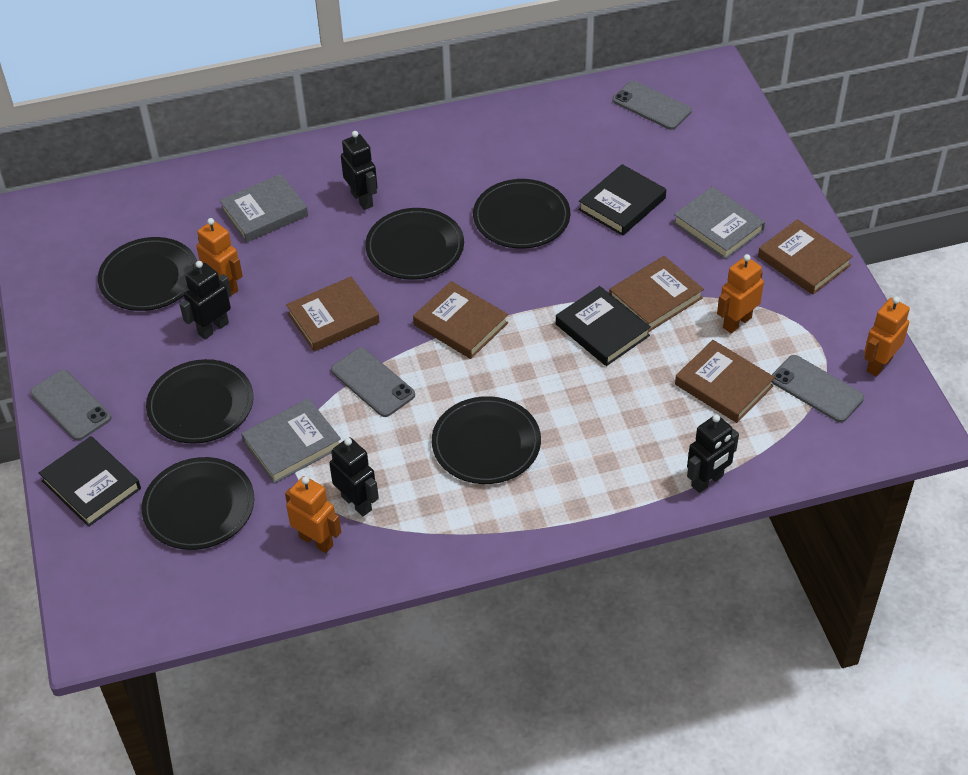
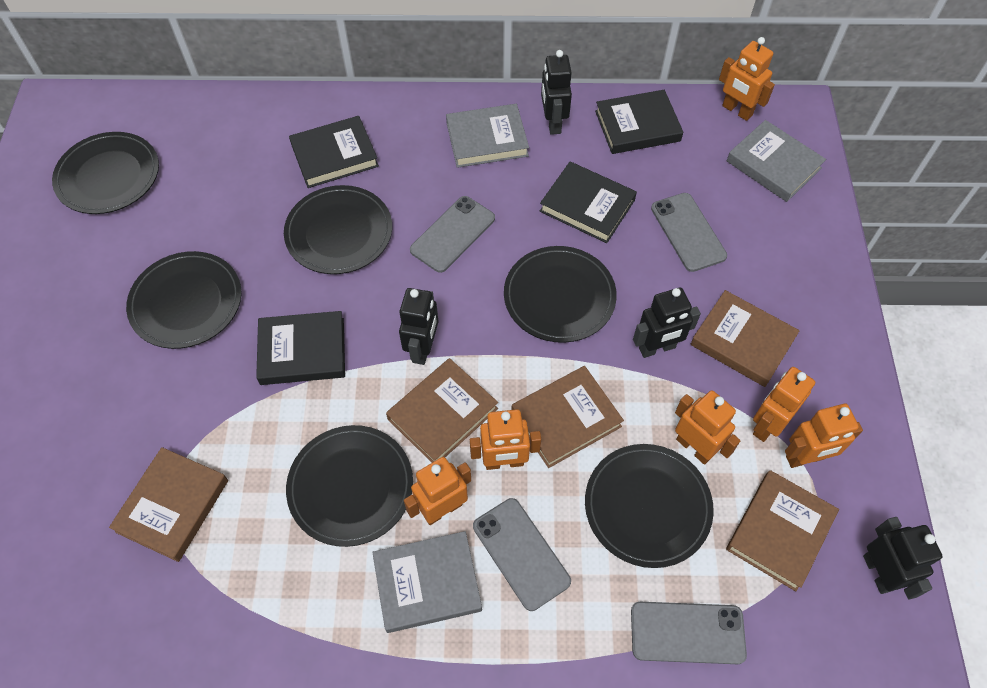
black book: 3 -> 4
orange robot: 4 -> 6

